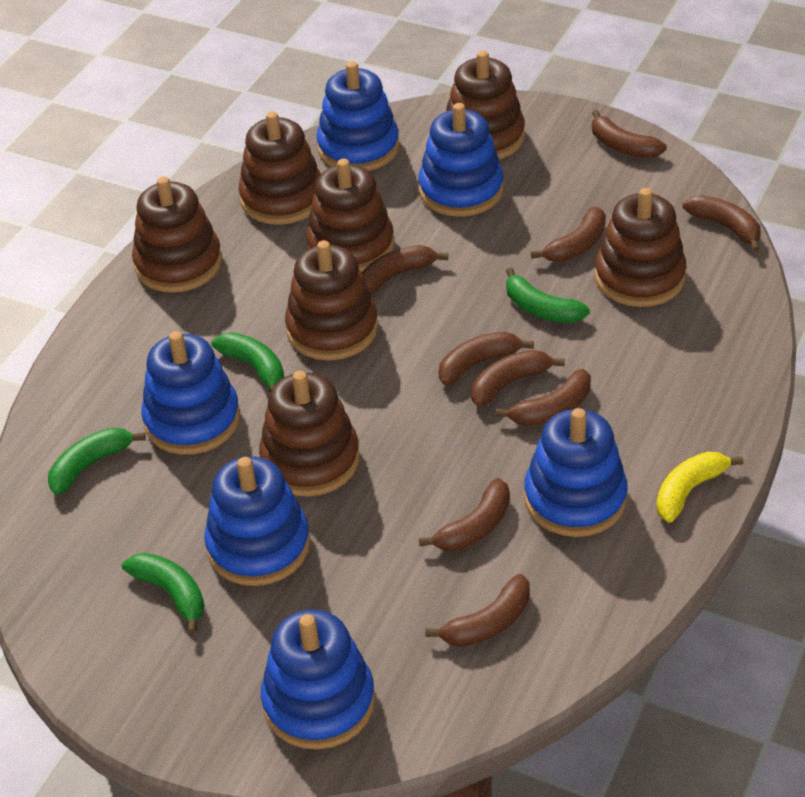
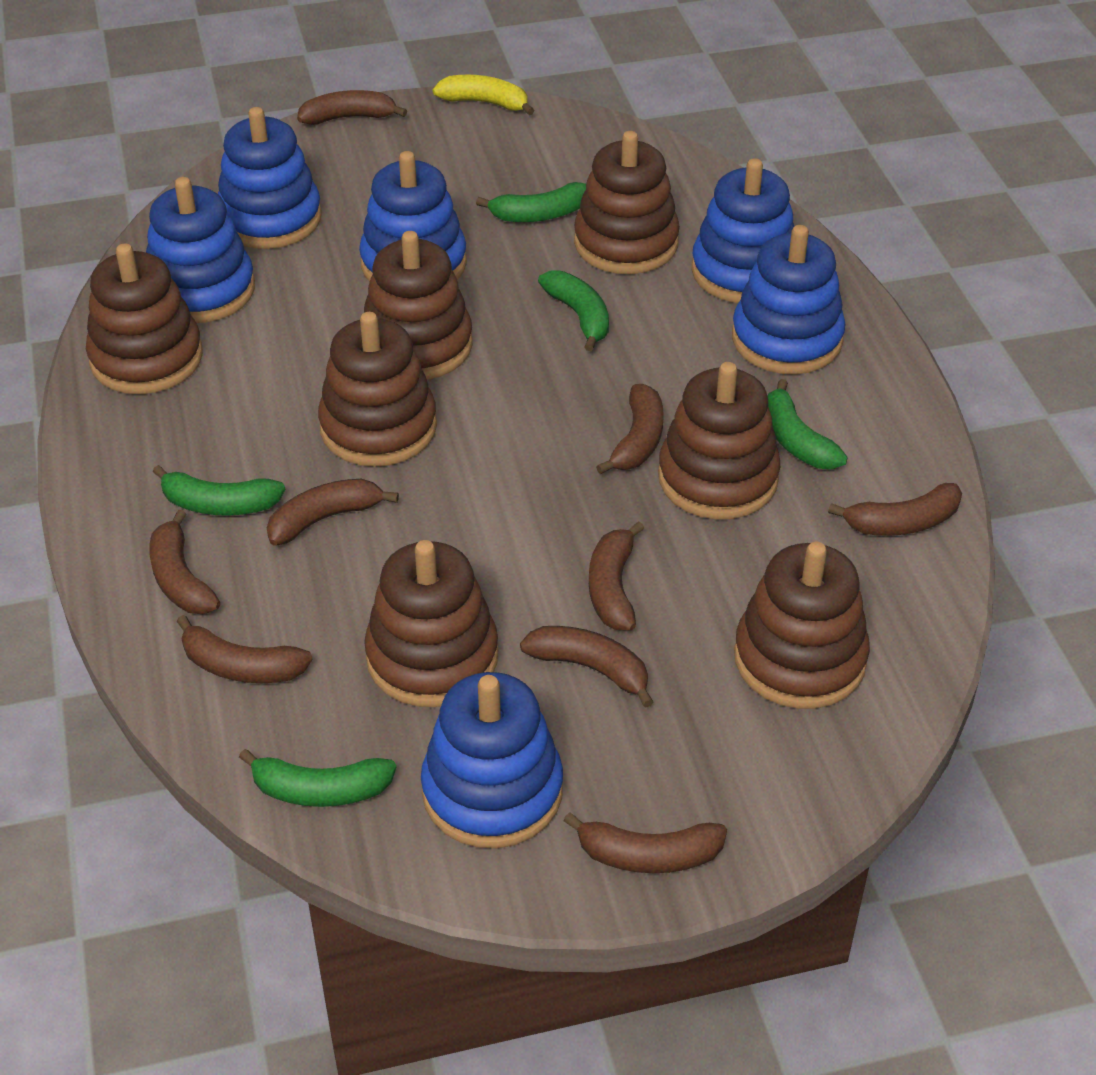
green banana: 4 -> 5

